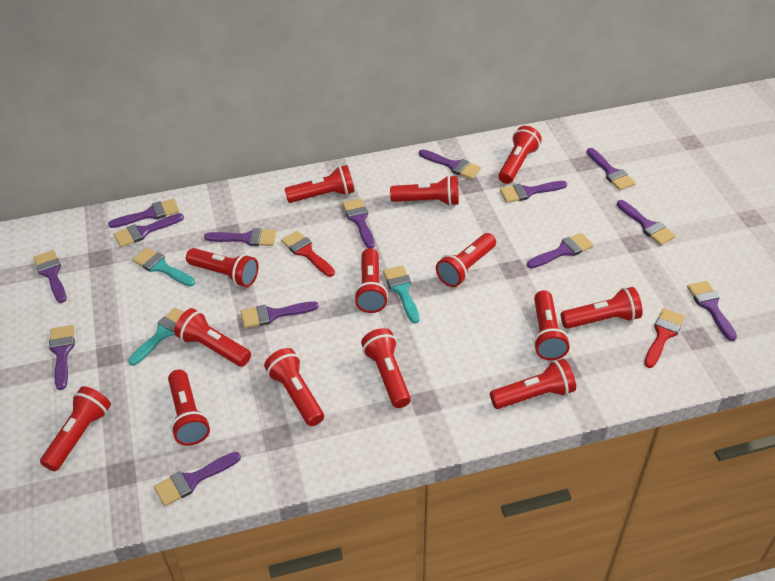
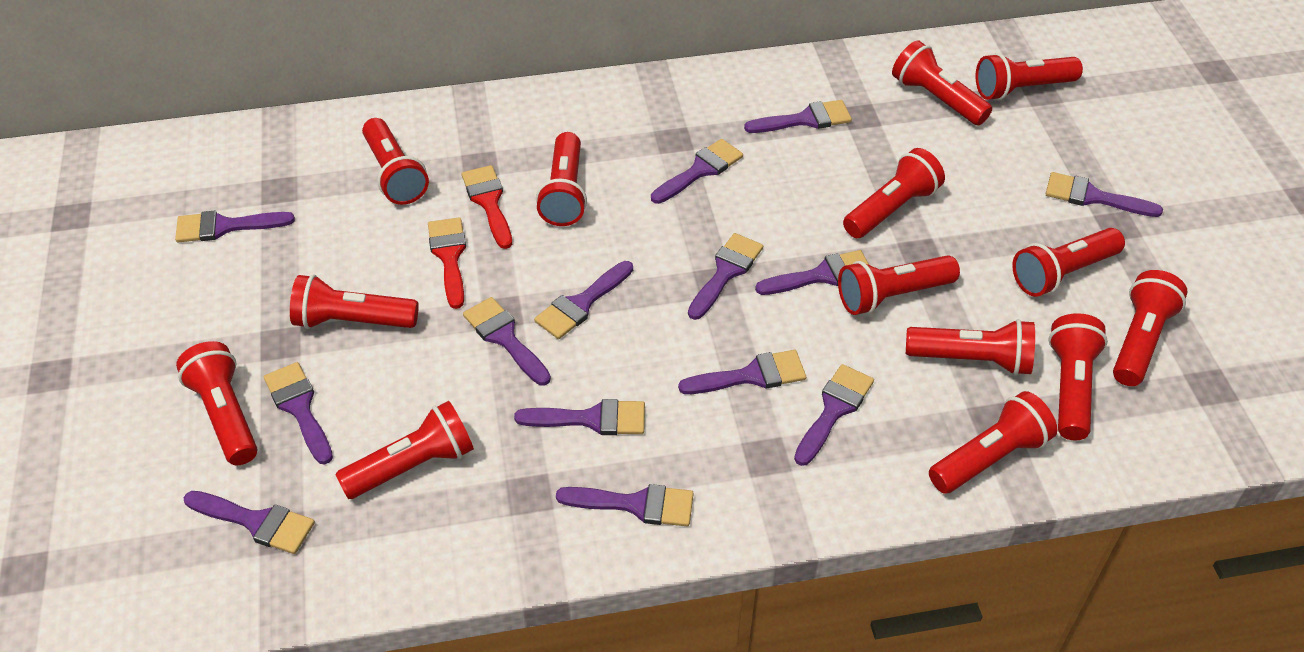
turquoise brush: 3 -> 0

